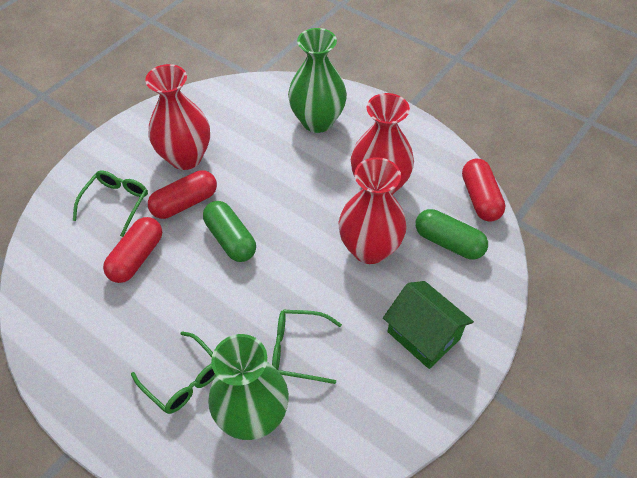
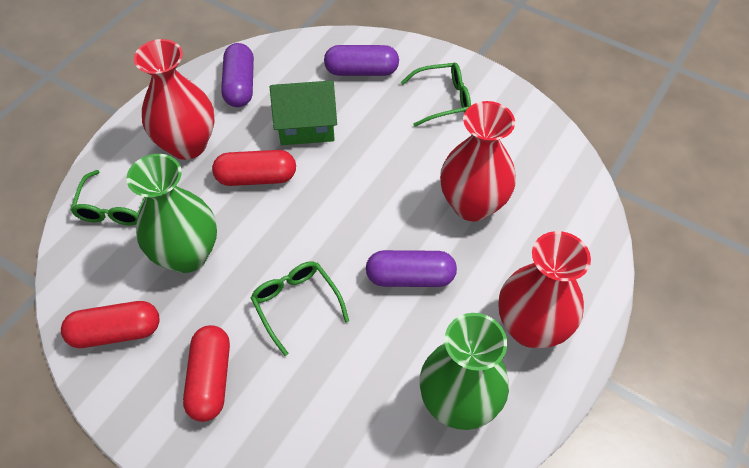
green capsule: 2 -> 0
purple capsule: 0 -> 3

